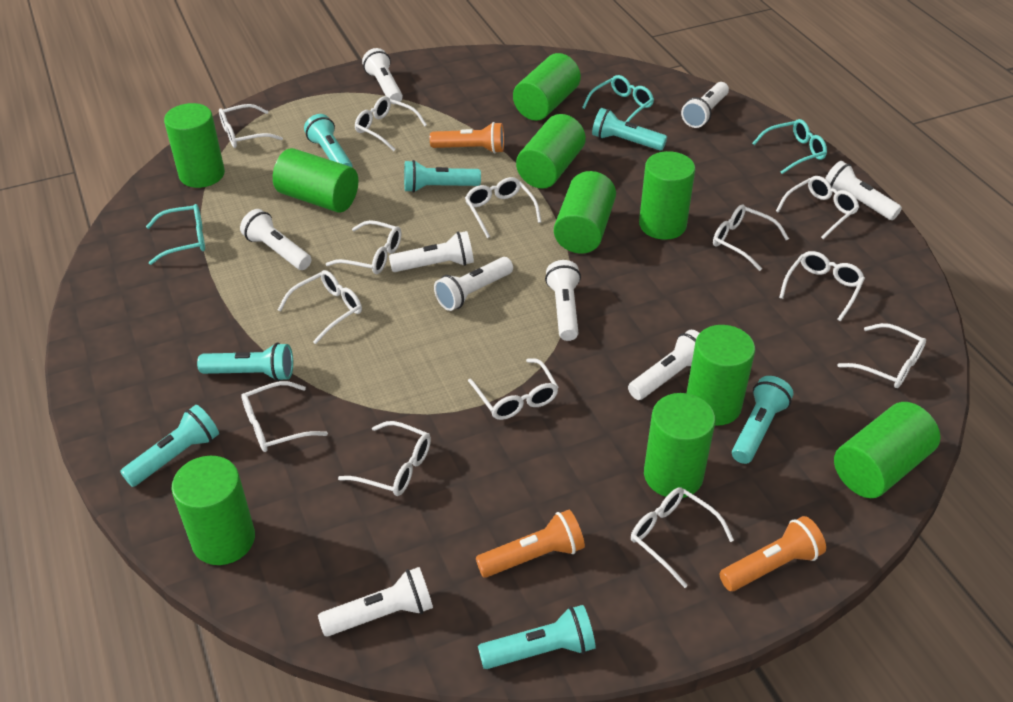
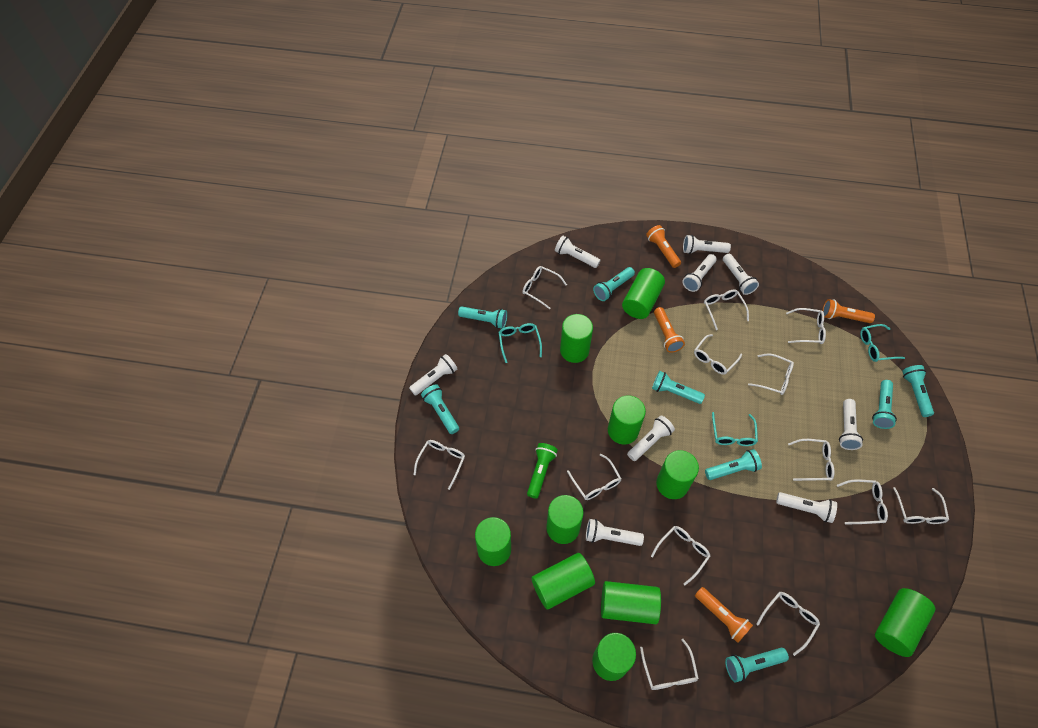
green flashlight: 0 -> 1
orange flashlight: 3 -> 4
turquoise flashlight: 7 -> 8

